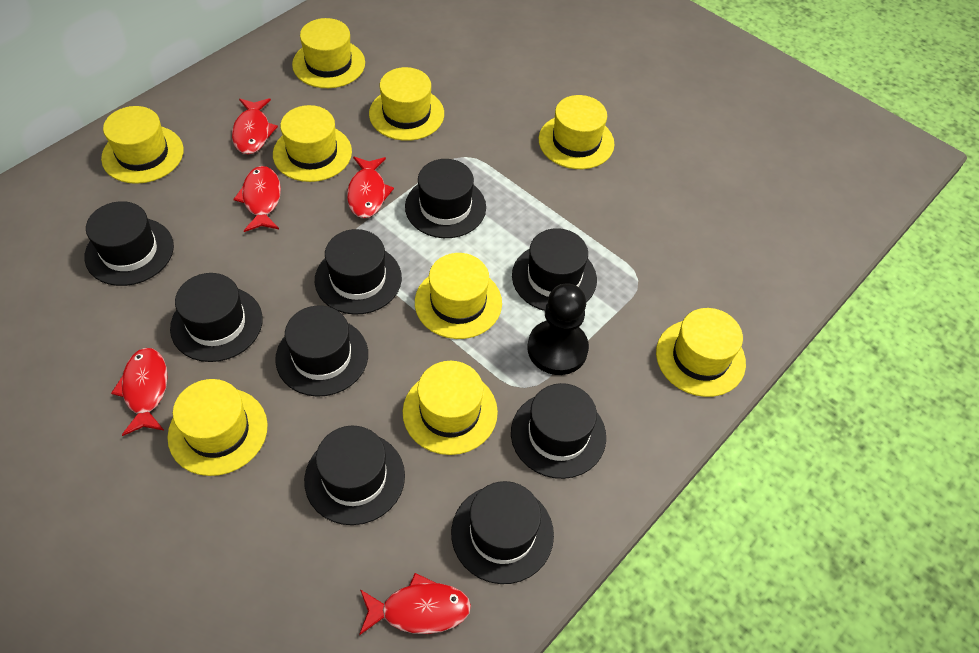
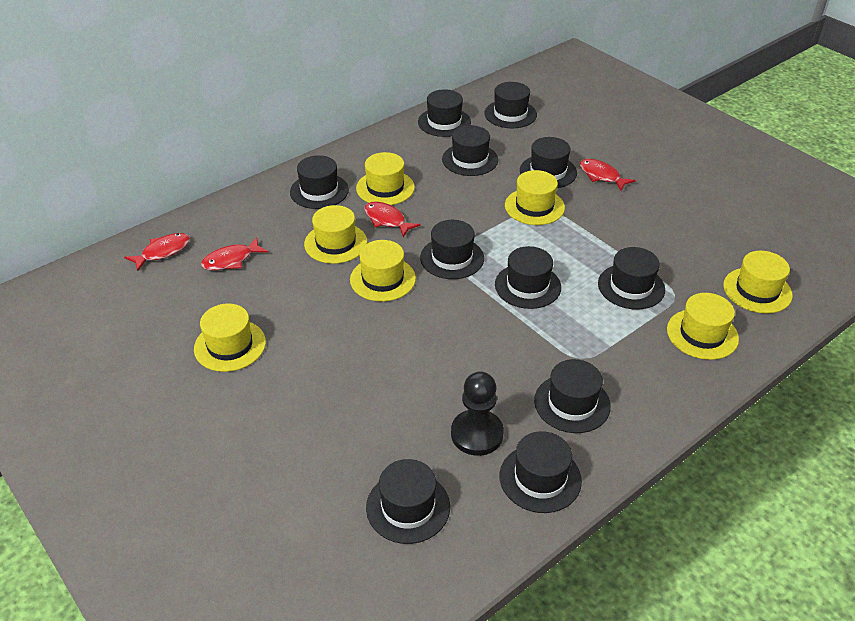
black hat: 9 -> 11
red fish: 5 -> 4
yellow hat: 9 -> 7

